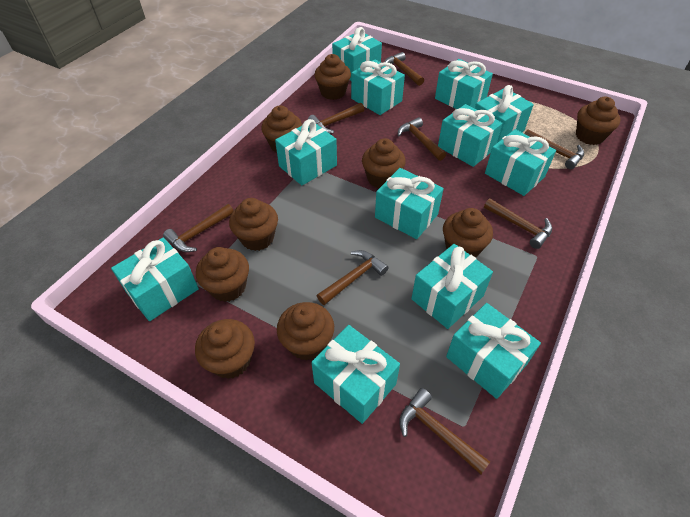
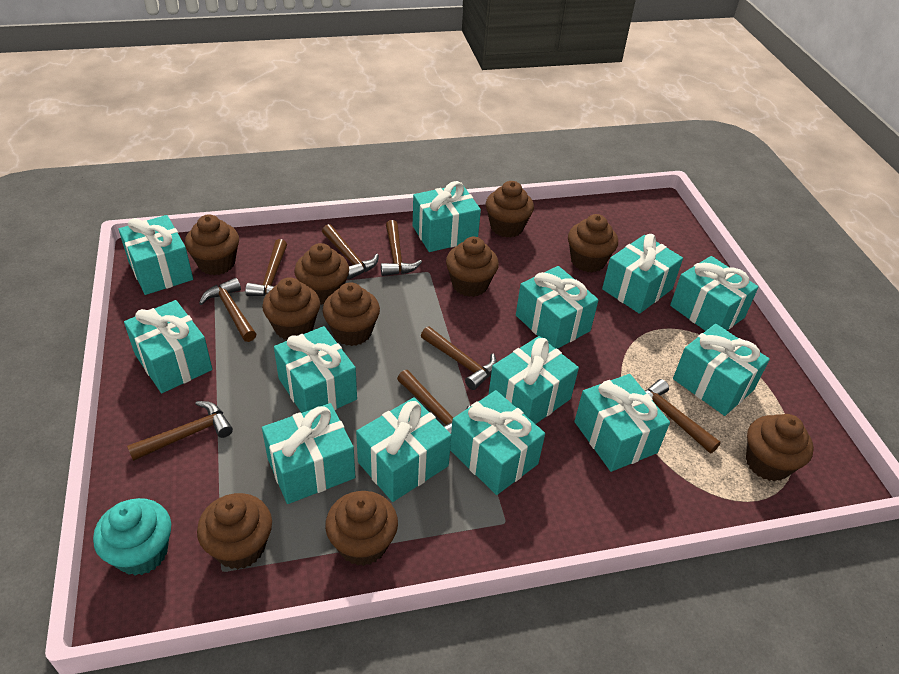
brown cupcake: 9 -> 10
turquoise cupcake: 0 -> 1
turquoise gift: 12 -> 13

